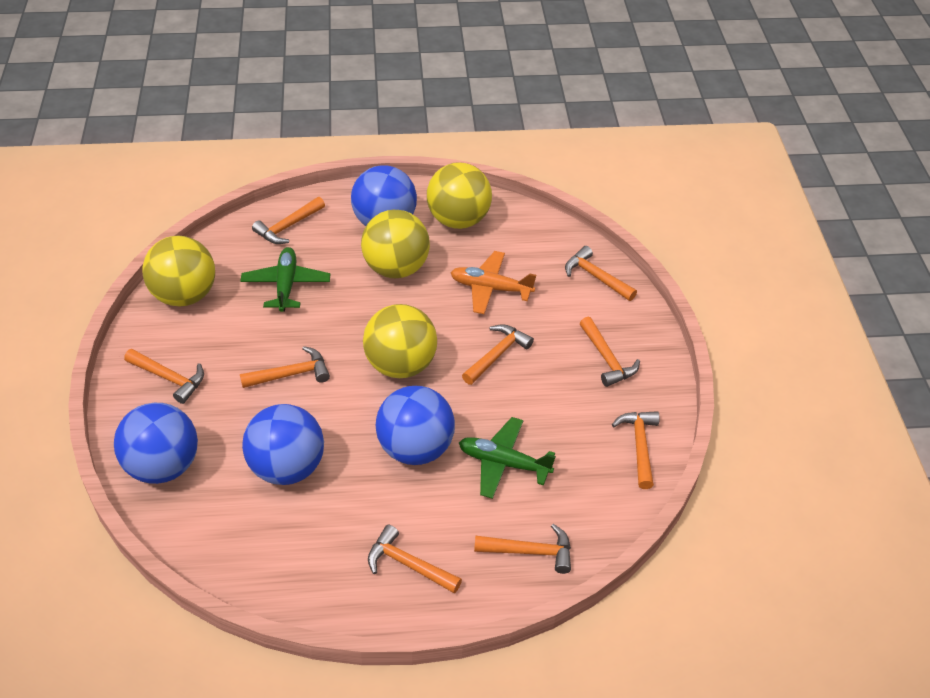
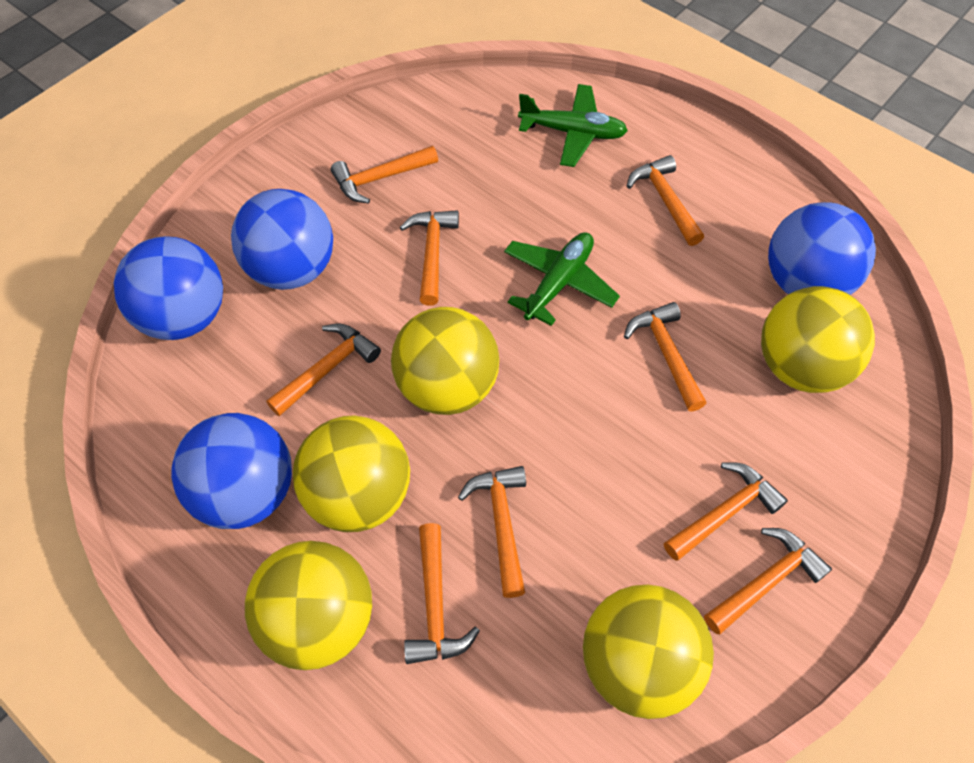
orange plane: 1 -> 0
yellow ball: 4 -> 5

